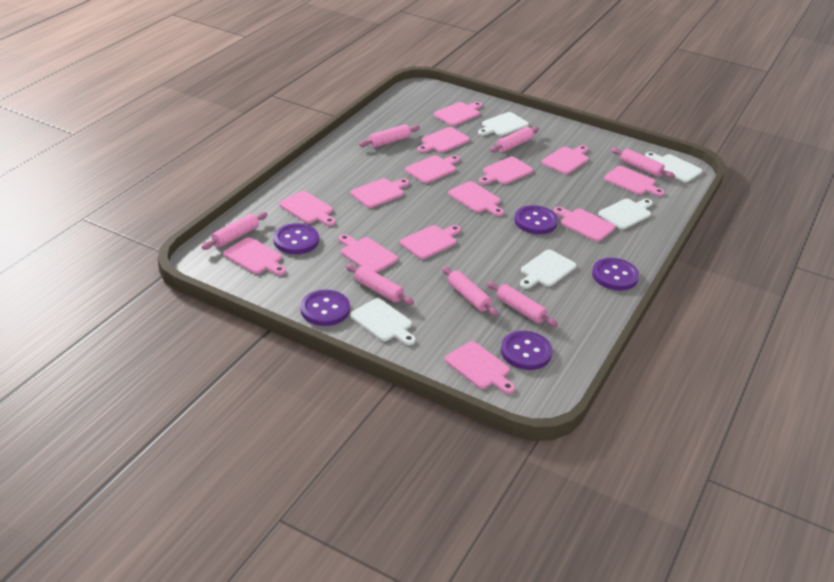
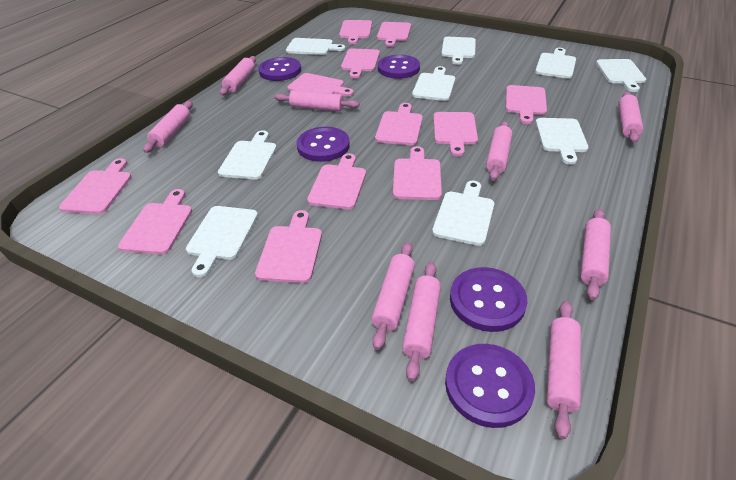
pink cutting board: 14 -> 12
pink rolling pin: 7 -> 9
white cutting board: 5 -> 9

